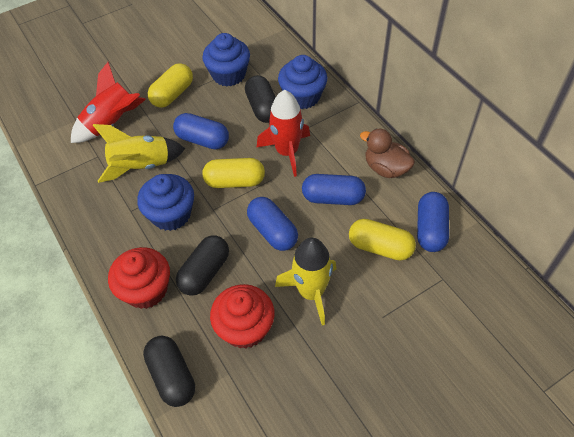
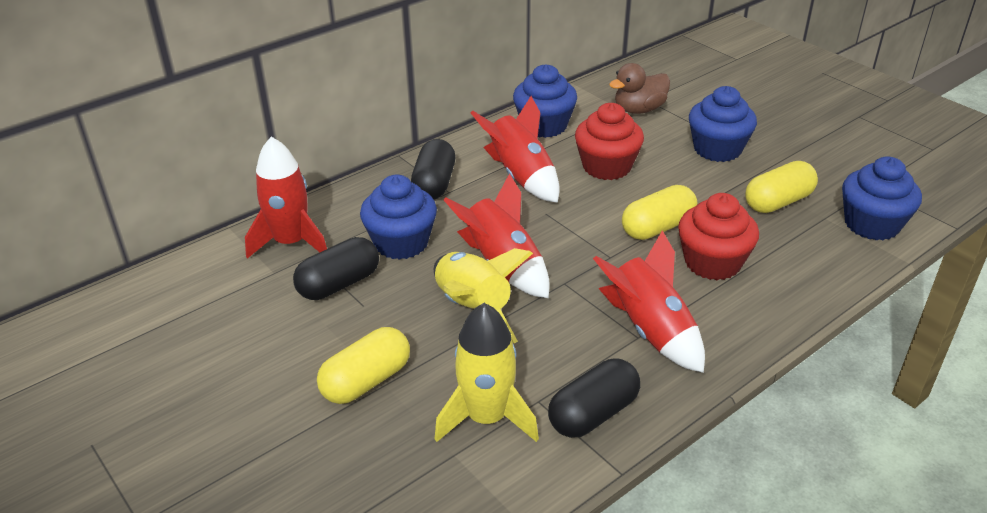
blue capsule: 4 -> 0
blue cupcake: 3 -> 4
red rocket: 2 -> 4

